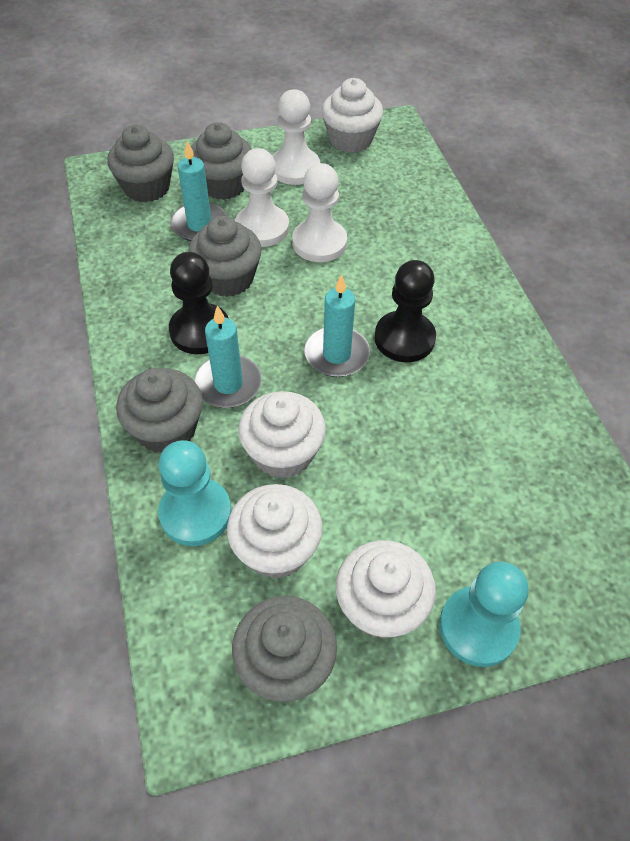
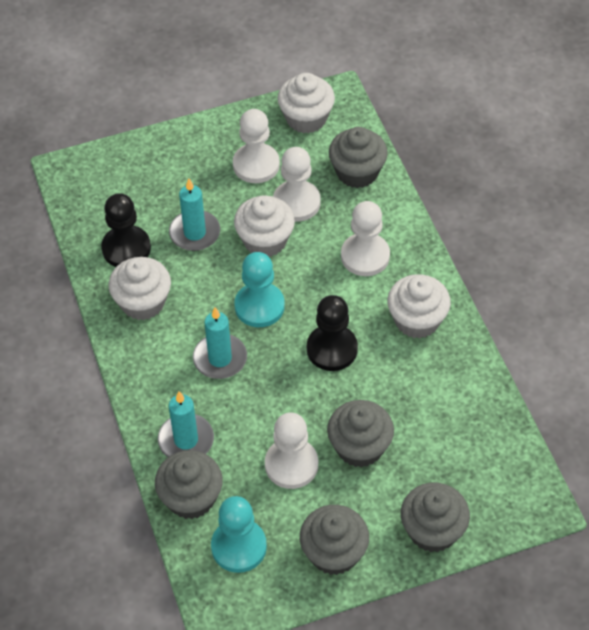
white pawn: 3 -> 4

